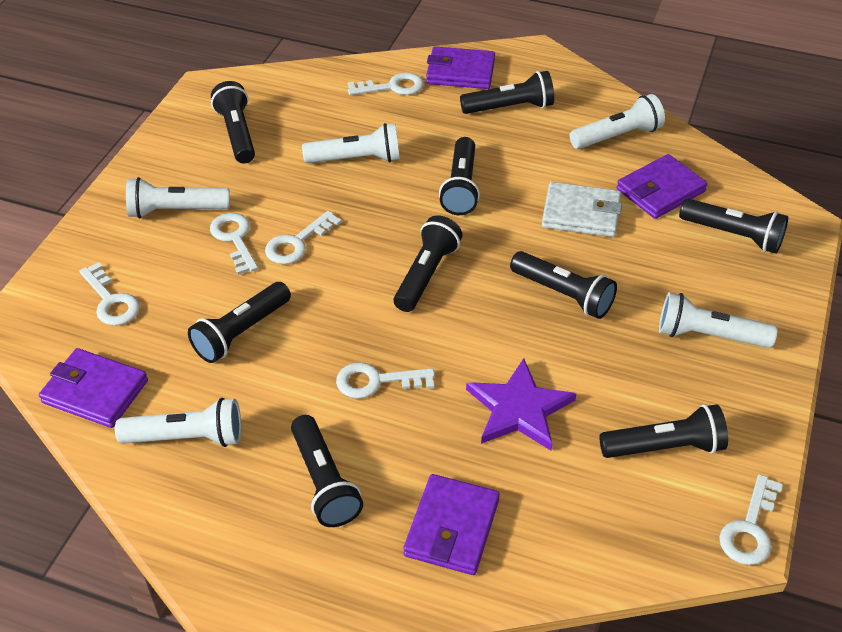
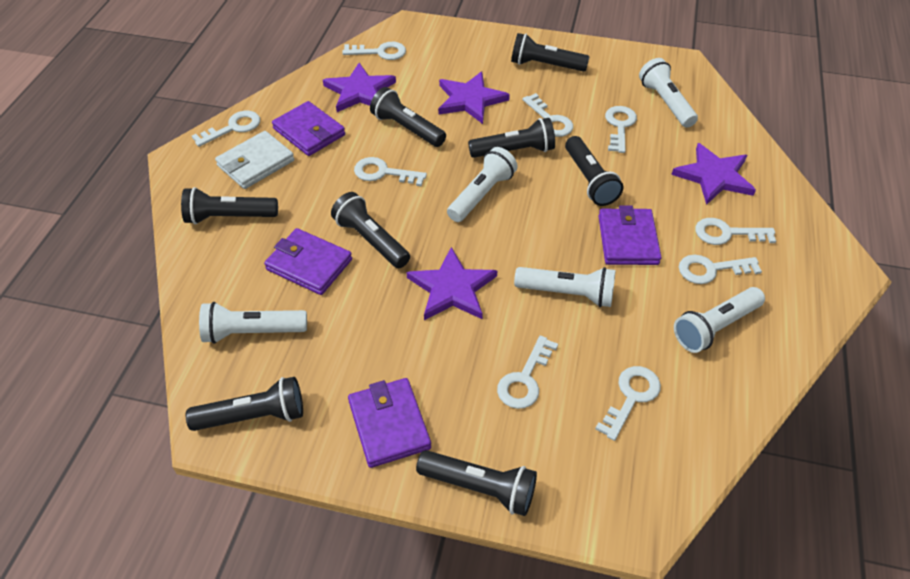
black flashlight: 9 -> 8
purple star: 1 -> 4
white key: 6 -> 9

